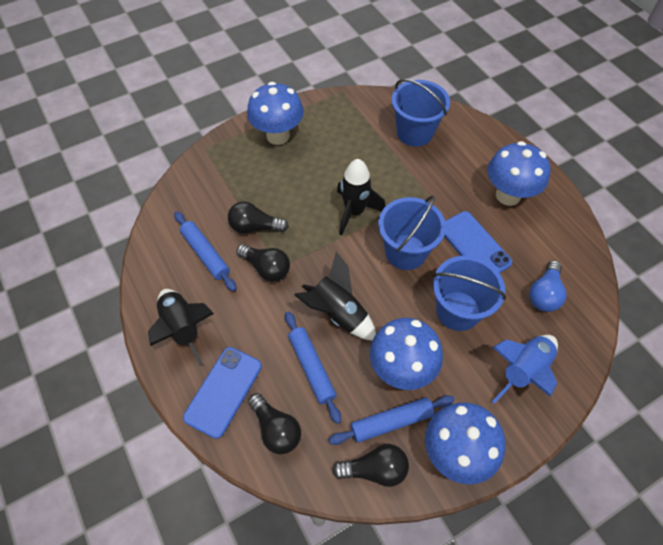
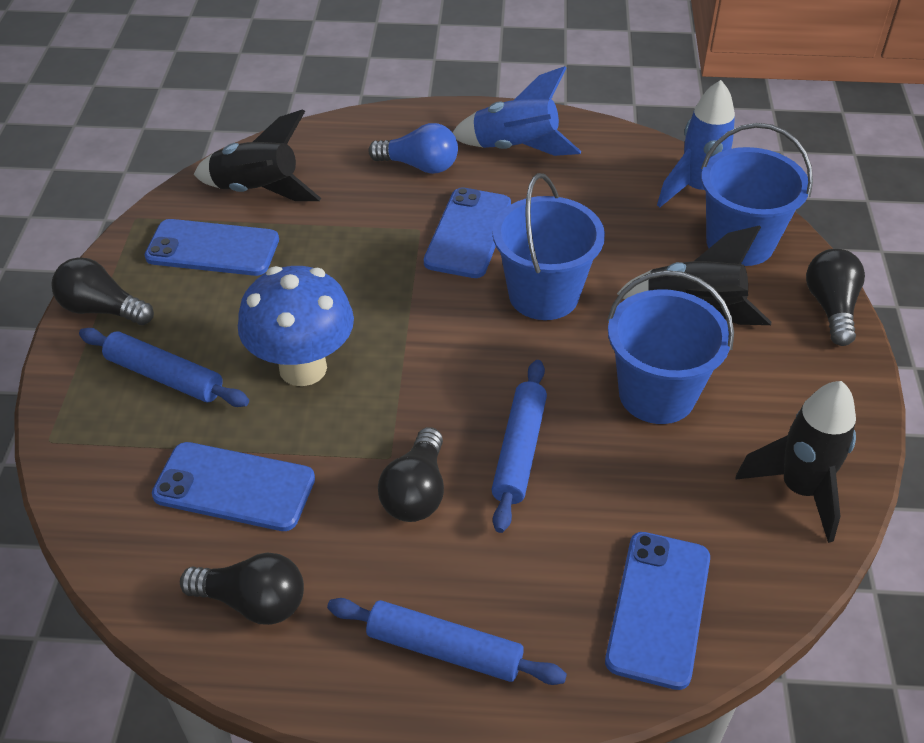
blue mushroom: 4 -> 1
blue phone: 2 -> 4
blue rocket: 1 -> 2

